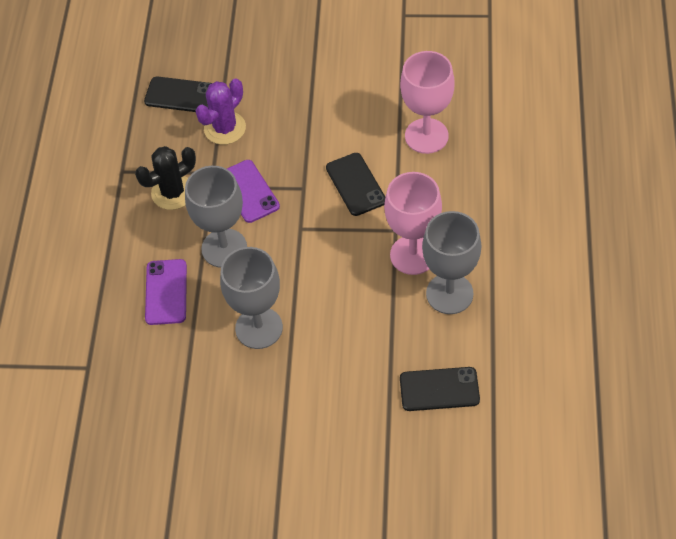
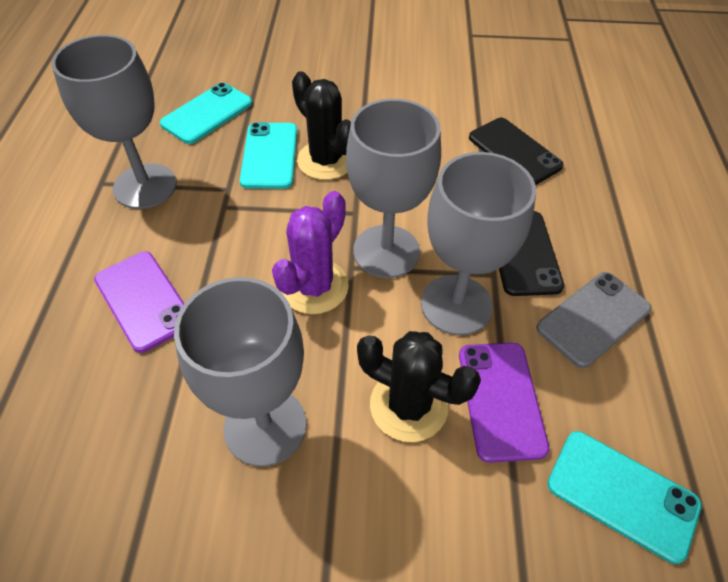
black cactus: 1 -> 2
black phone: 3 -> 2
grey goblet: 3 -> 4
grey phone: 0 -> 1
pink goblet: 2 -> 0
turquoise phone: 0 -> 3

